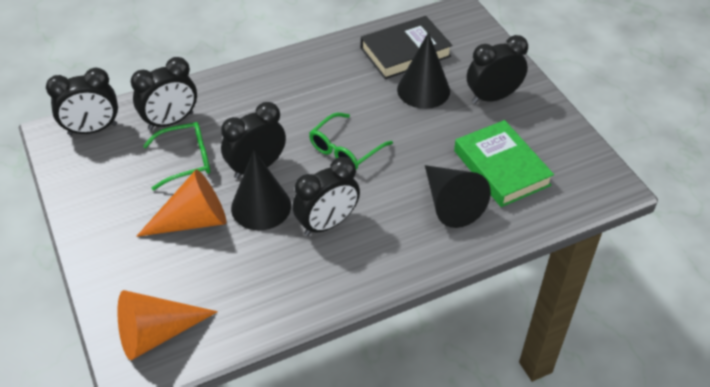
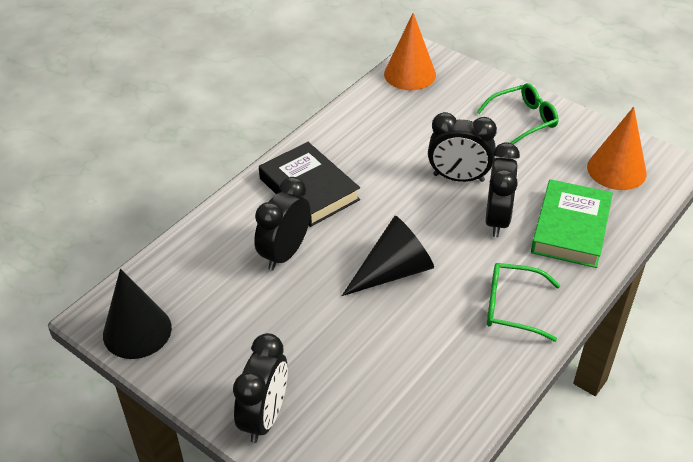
black clock: 5 -> 4
black cone: 3 -> 2

